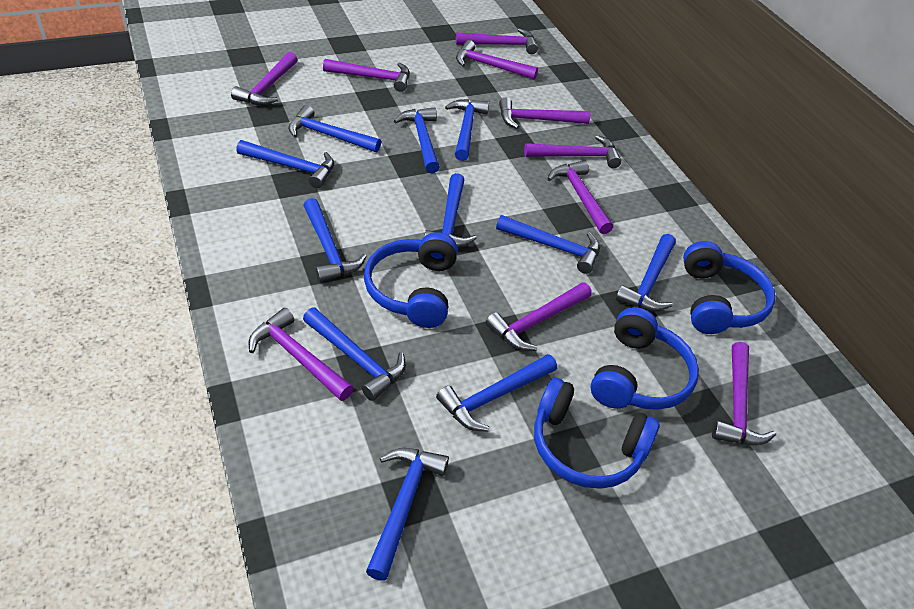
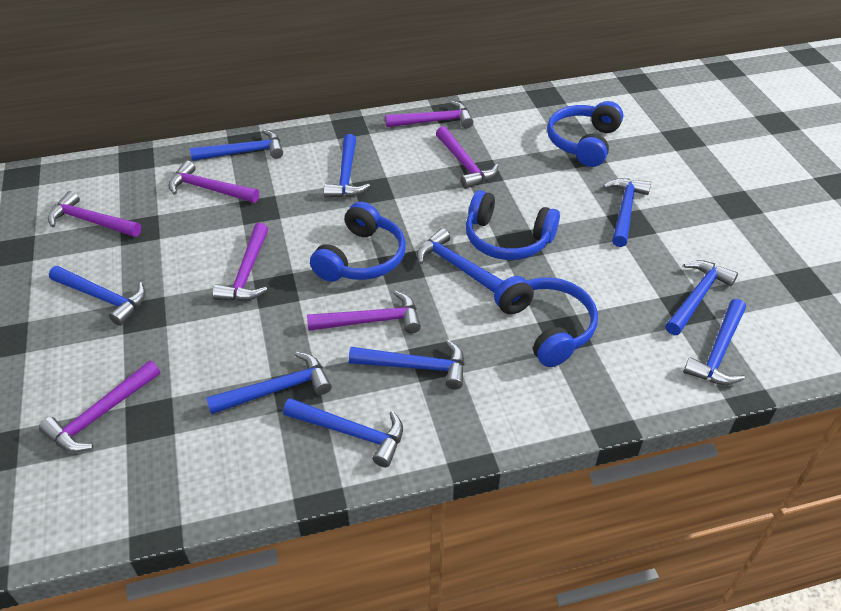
blue hammer: 11 -> 10
purple hammer: 10 -> 7

